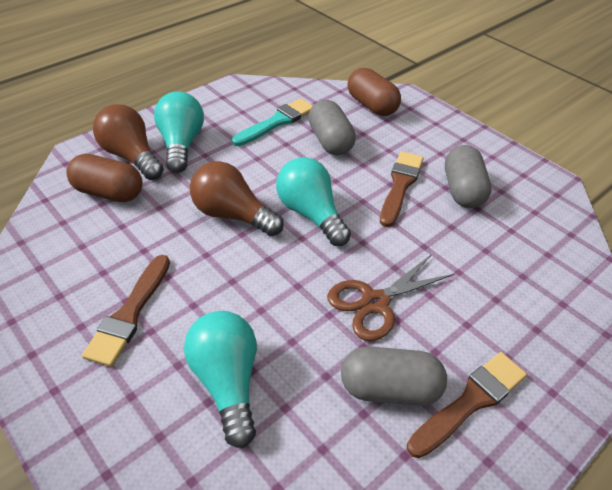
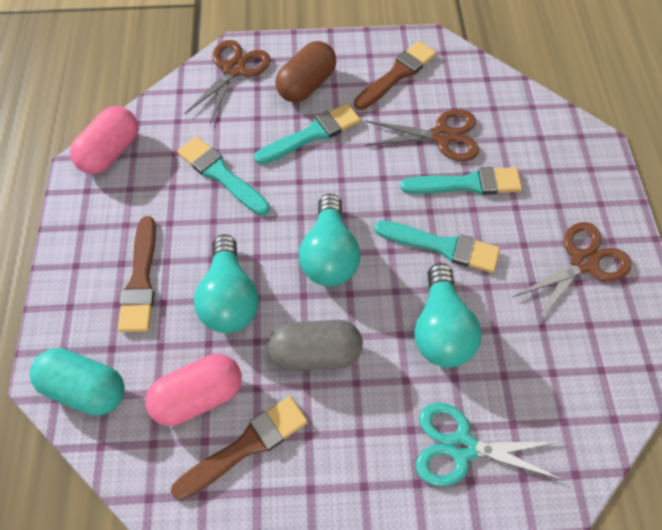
brown capsule: 2 -> 1
brown light bulb: 2 -> 0
brown scissors: 1 -> 3
grey capsule: 3 -> 1
pink capsule: 0 -> 2
turquoise brush: 1 -> 4
turquoise capsule: 0 -> 1
turquoise scissors: 0 -> 1

